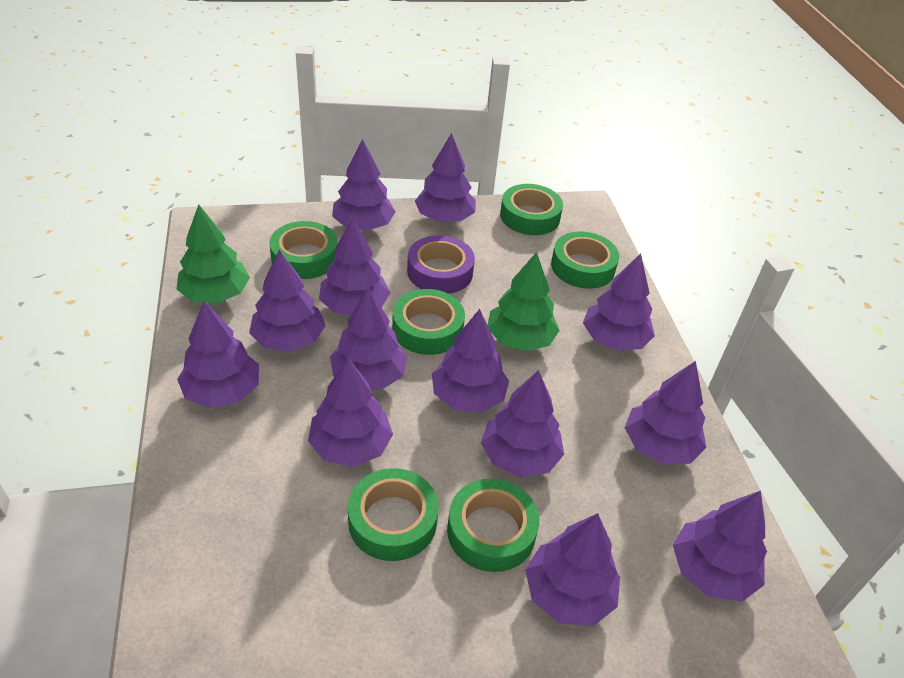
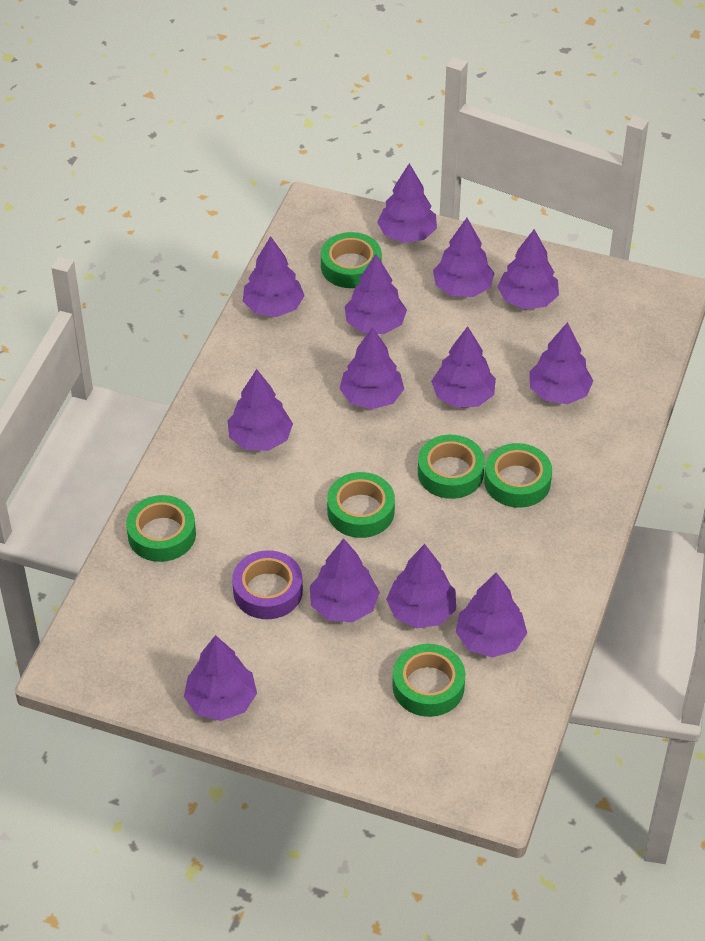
green tree: 2 -> 0

